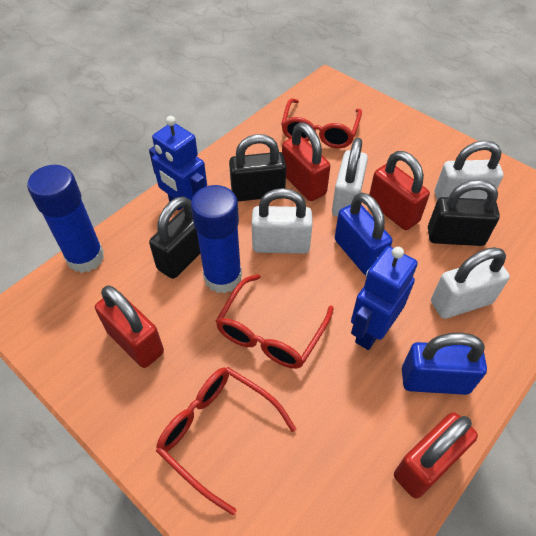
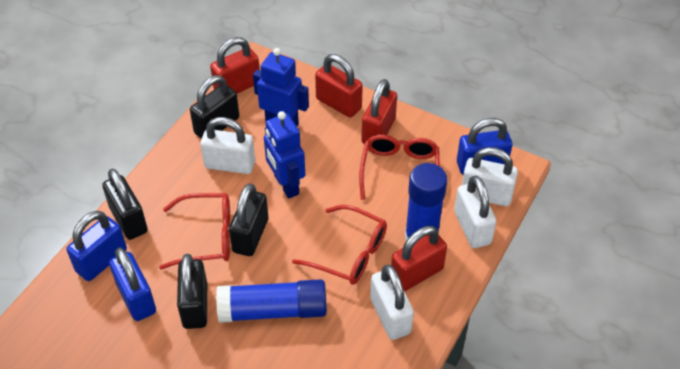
black padlock: 3 -> 4
blue padlock: 2 -> 3

